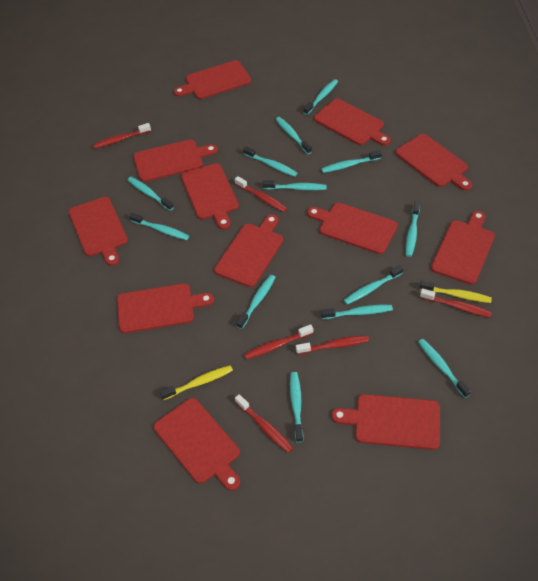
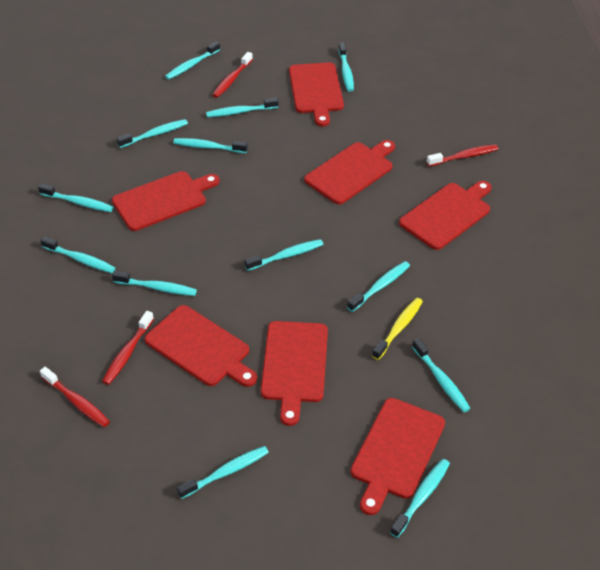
red cutting board: 12 -> 7
red toothbrush: 6 -> 4
yellow toothbrush: 2 -> 1

